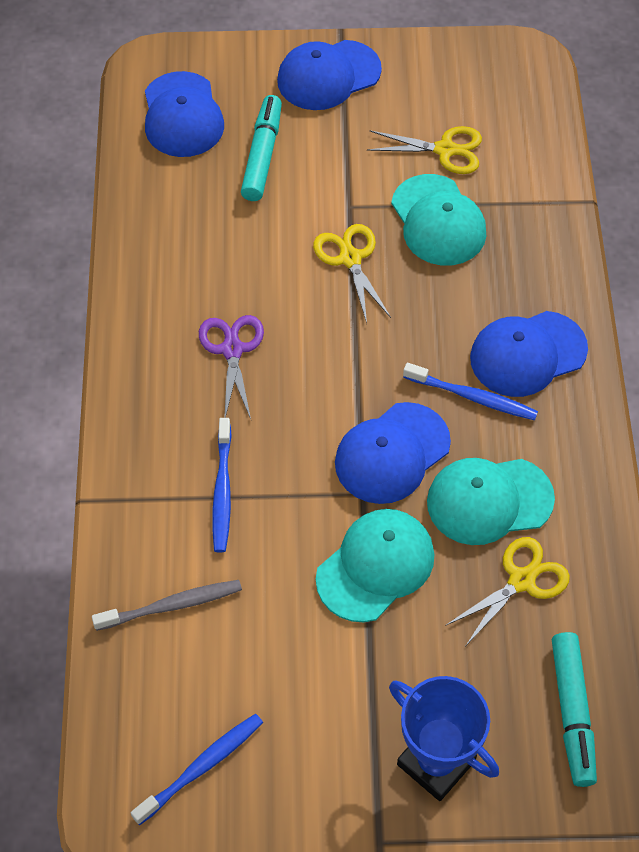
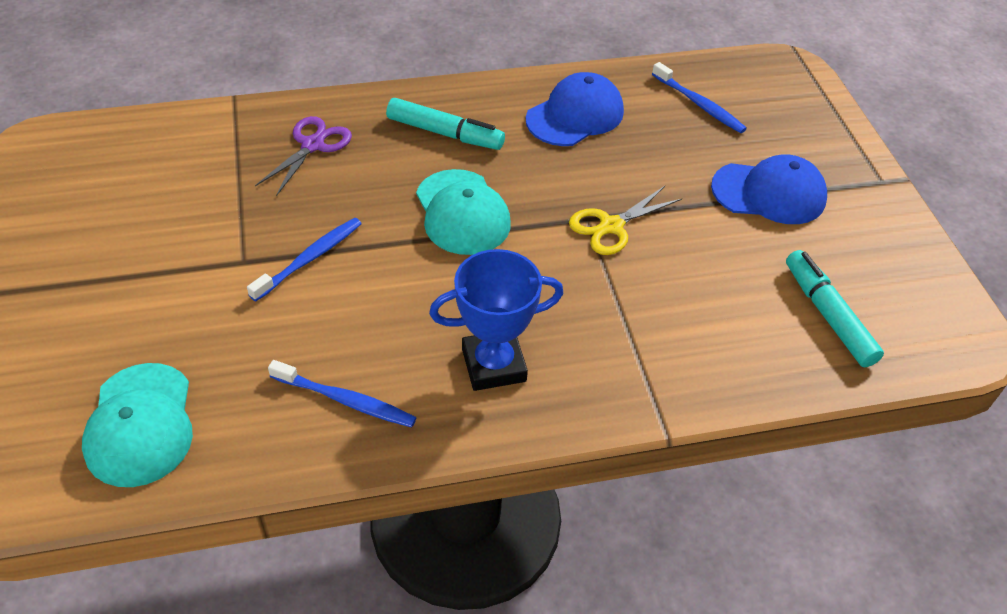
blue cap: 4 -> 2
grey toothbrush: 1 -> 0
turquoise cap: 3 -> 2
yellow scissors: 3 -> 1

